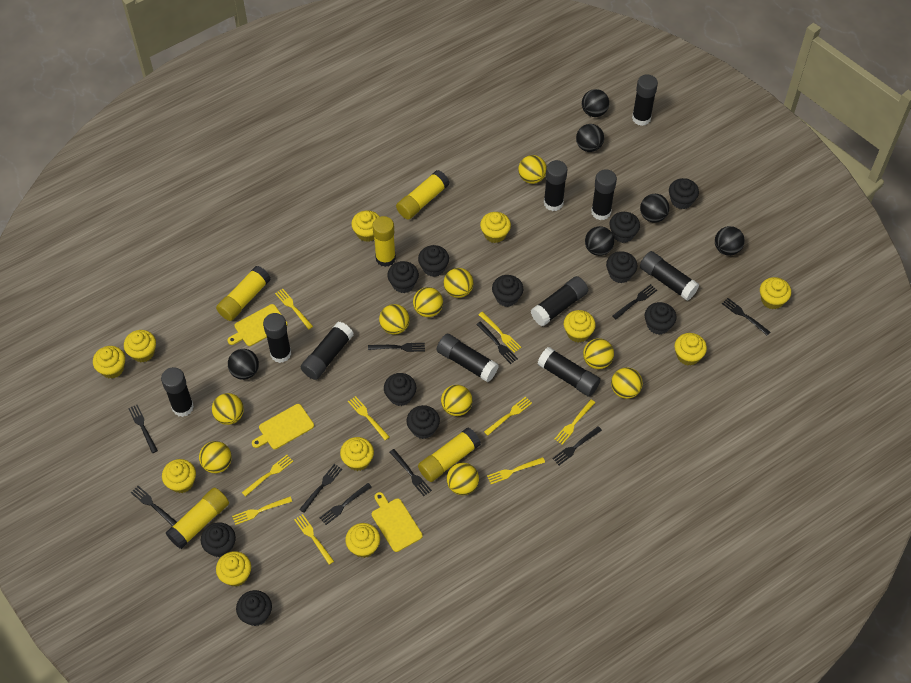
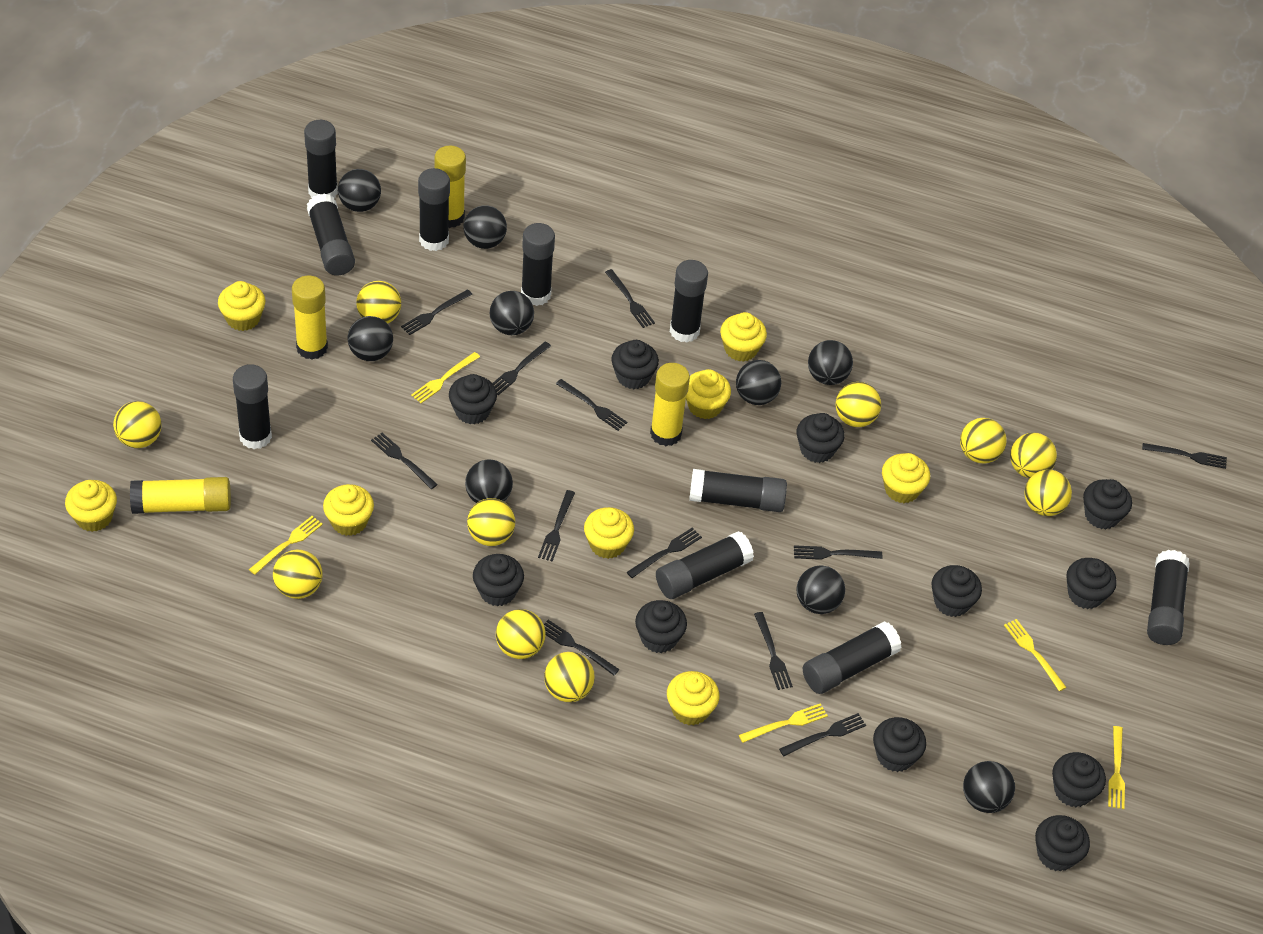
black ball: 6 -> 9
black fork: 10 -> 12
yellow cupcake: 11 -> 8
yellow cutting board: 3 -> 0
yellow fork: 9 -> 5
yellow glue stick: 5 -> 4

